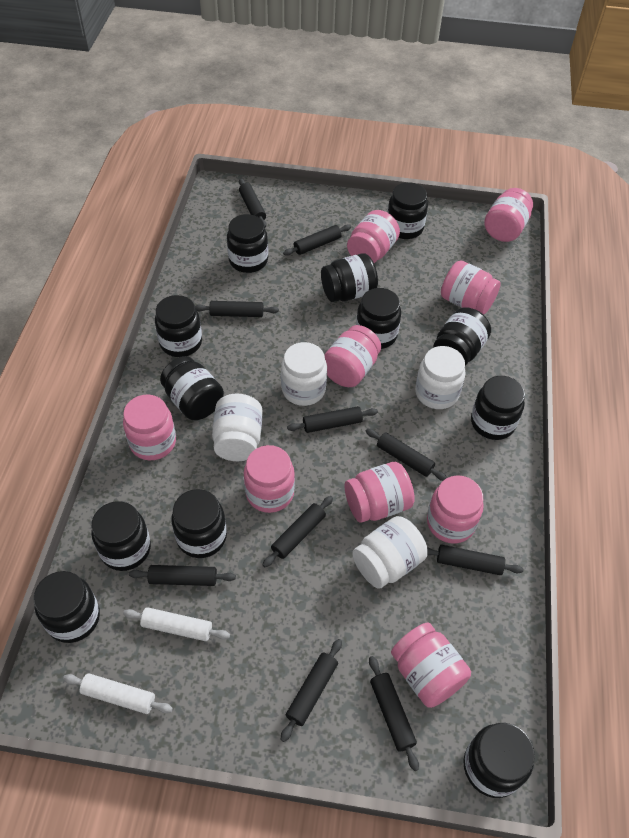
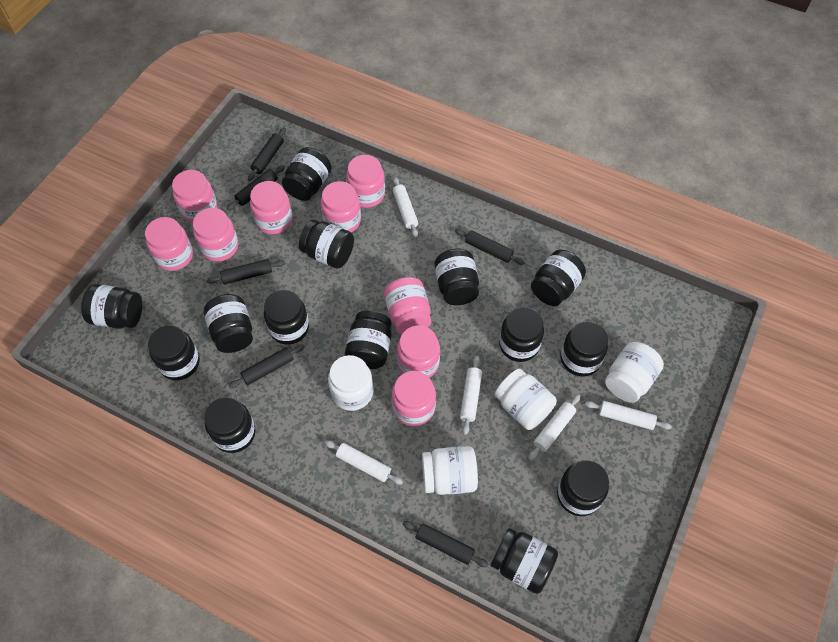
black jar: 12 -> 14
black rolling pin: 10 -> 6
white rolling pin: 2 -> 5

